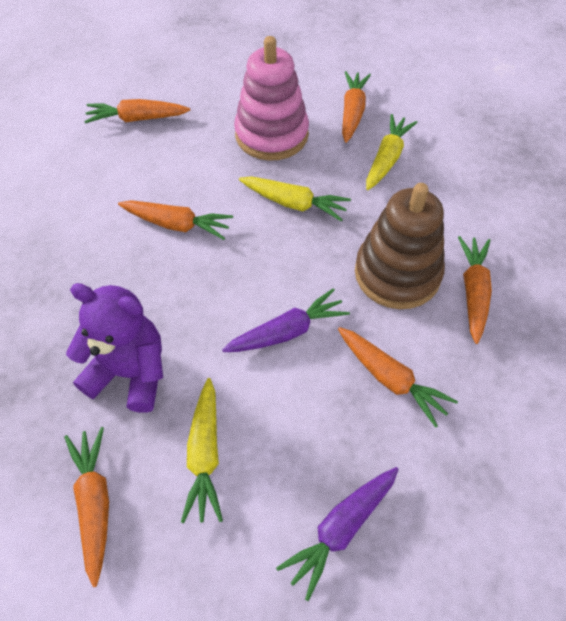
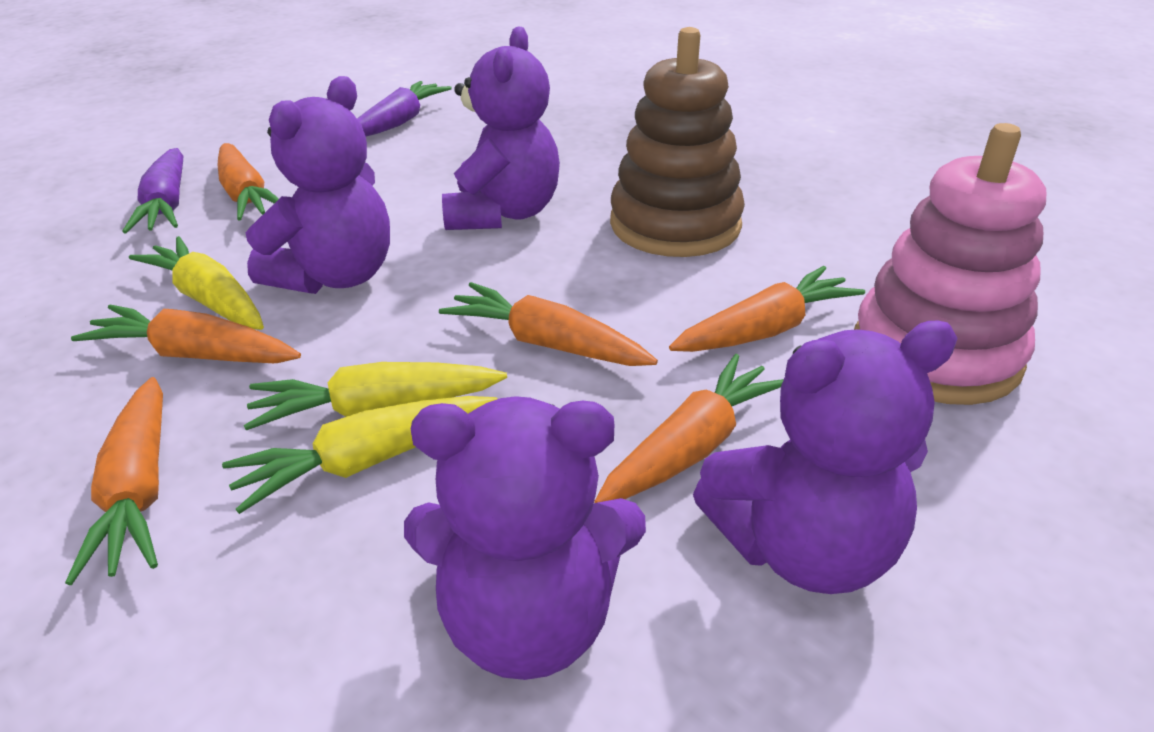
purple teddy bear: 1 -> 4

